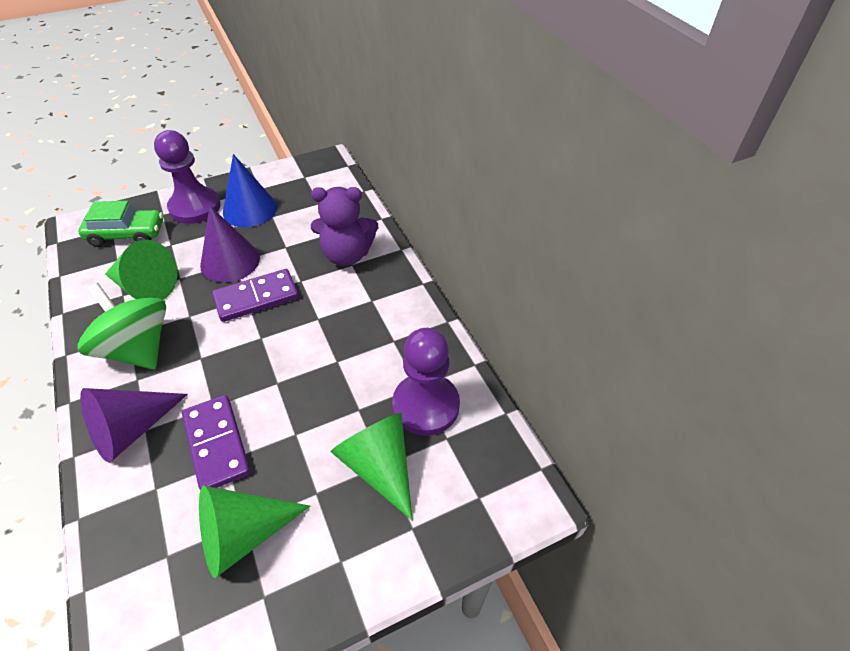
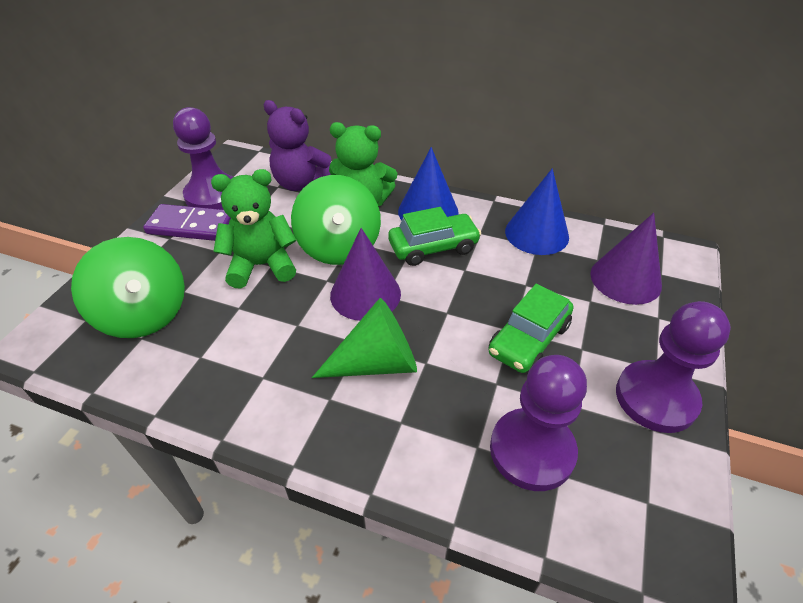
blue cone: 1 -> 2
green car: 1 -> 2
green cone: 3 -> 1
green spinning top: 1 -> 2
green teddy bear: 0 -> 2
purple domino: 2 -> 1
purple pawn: 2 -> 3

